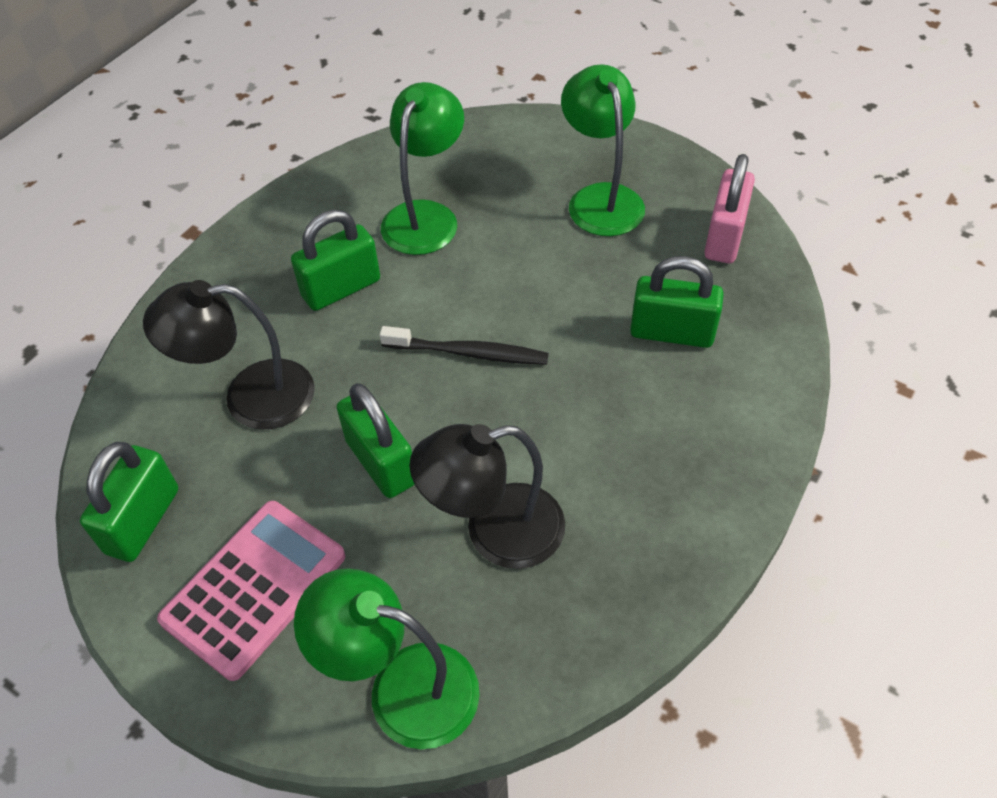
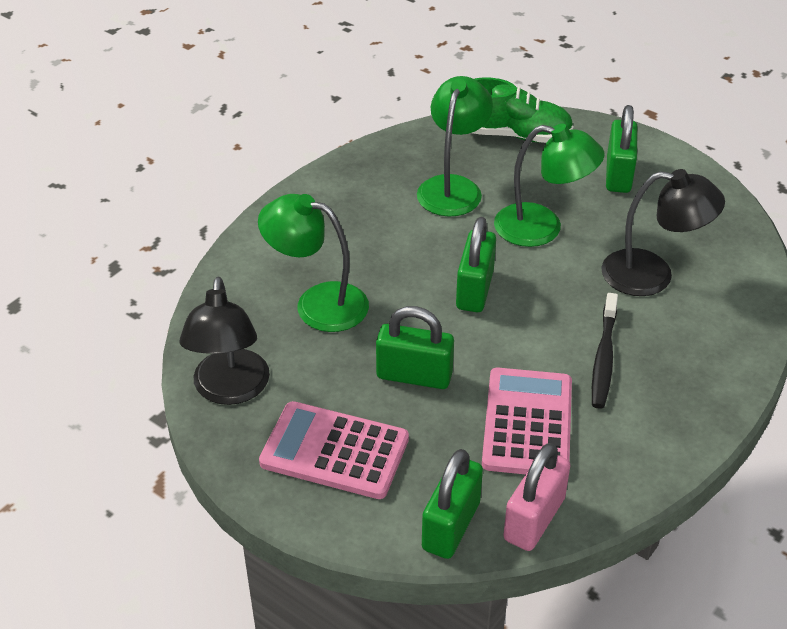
green shoe: 0 -> 1
pink calculator: 1 -> 2

